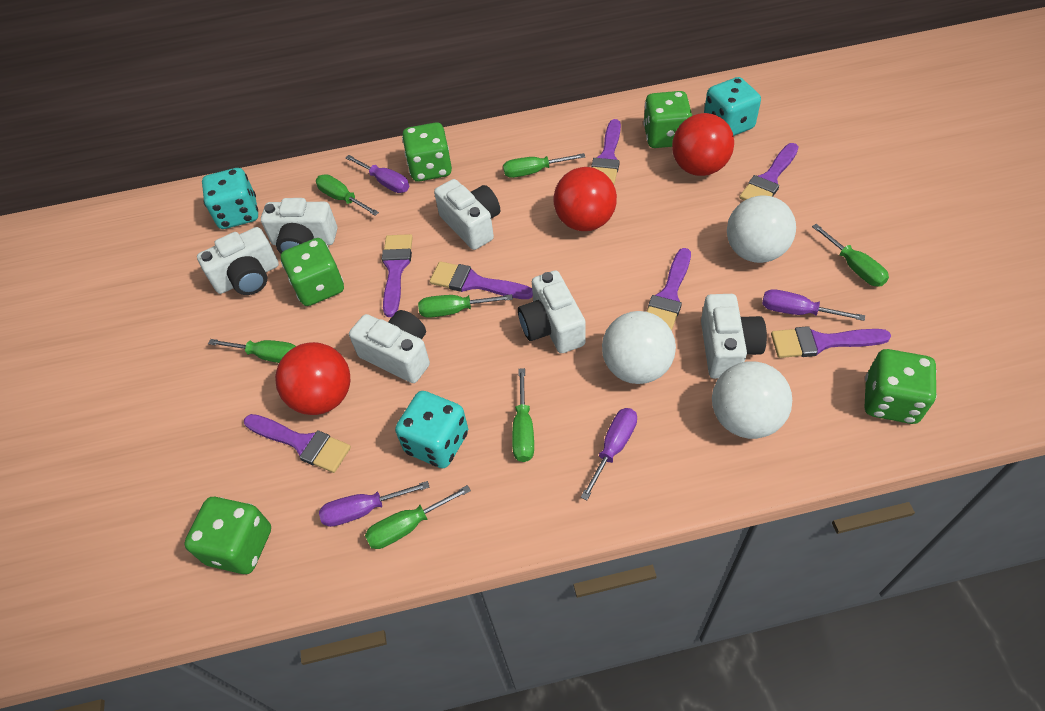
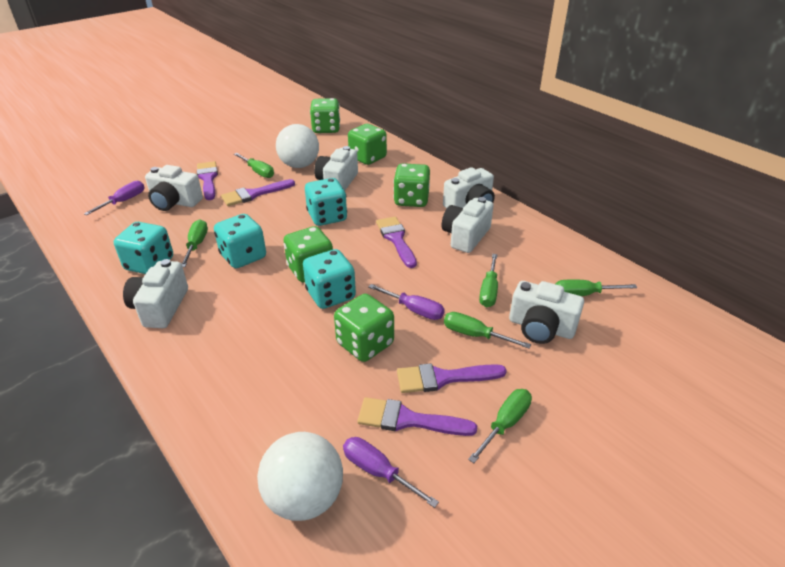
green screwdriver: 7 -> 6
purple brush: 7 -> 5
purple screwdriver: 4 -> 3
red ball: 3 -> 0
turquoise dice: 3 -> 4
white ball: 3 -> 2

